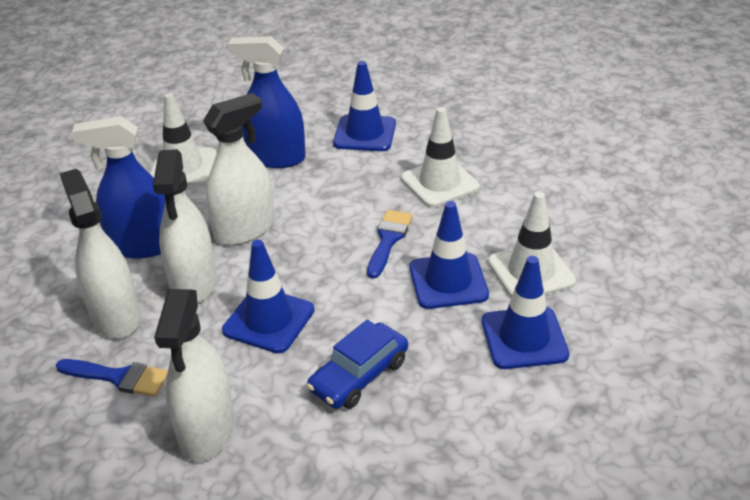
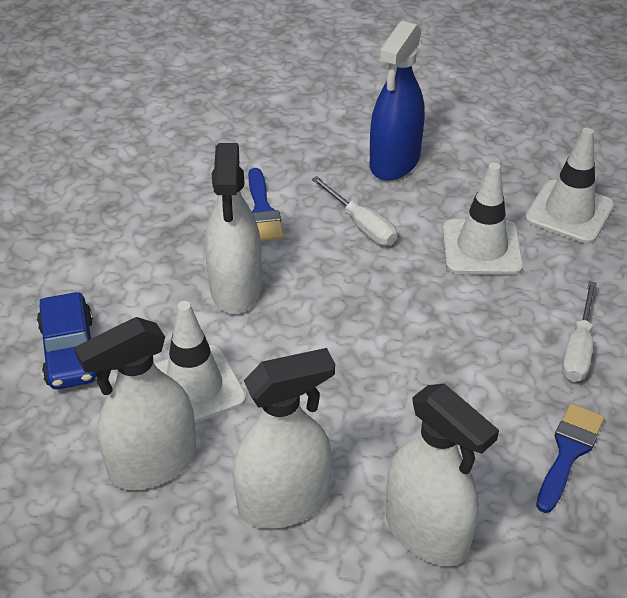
blue spray bottle: 2 -> 1
blue traffic cone: 4 -> 0
white screwdriver: 0 -> 2

